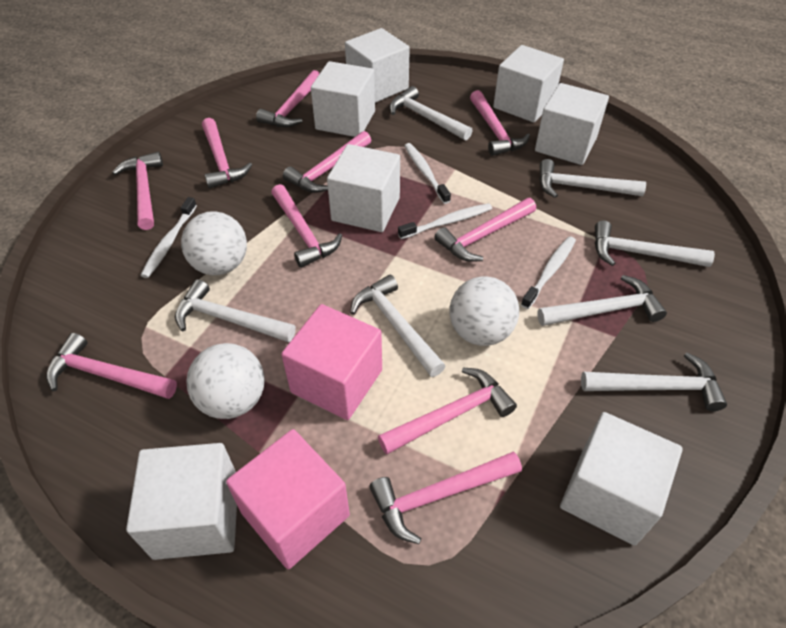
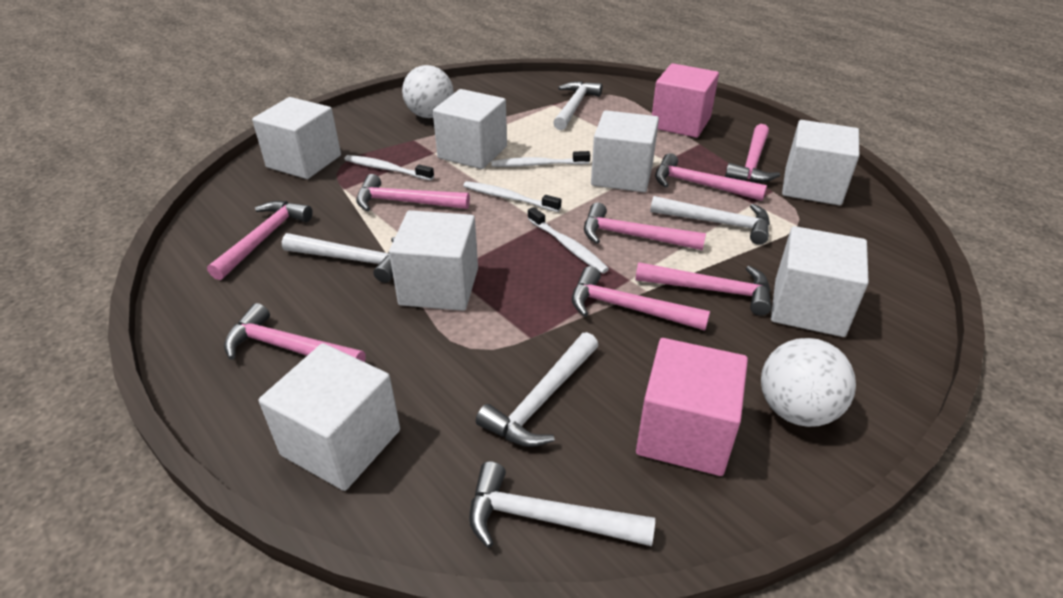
pink hammer: 10 -> 8
white ball: 3 -> 2
white hammer: 7 -> 5

